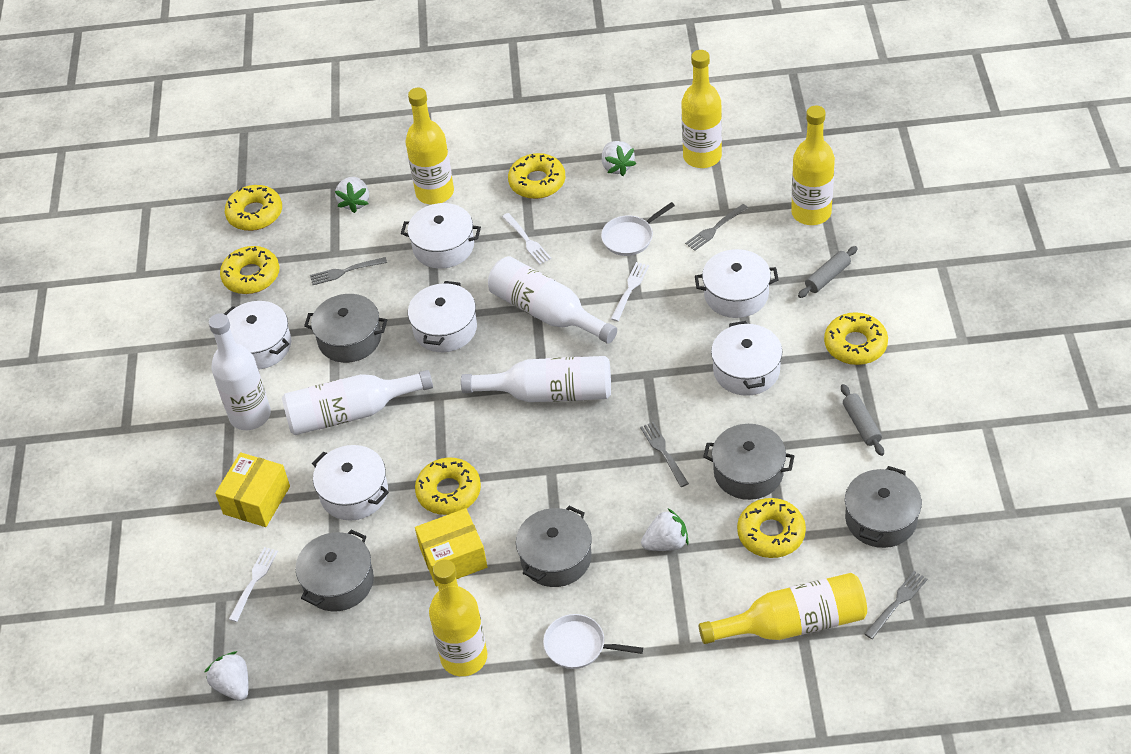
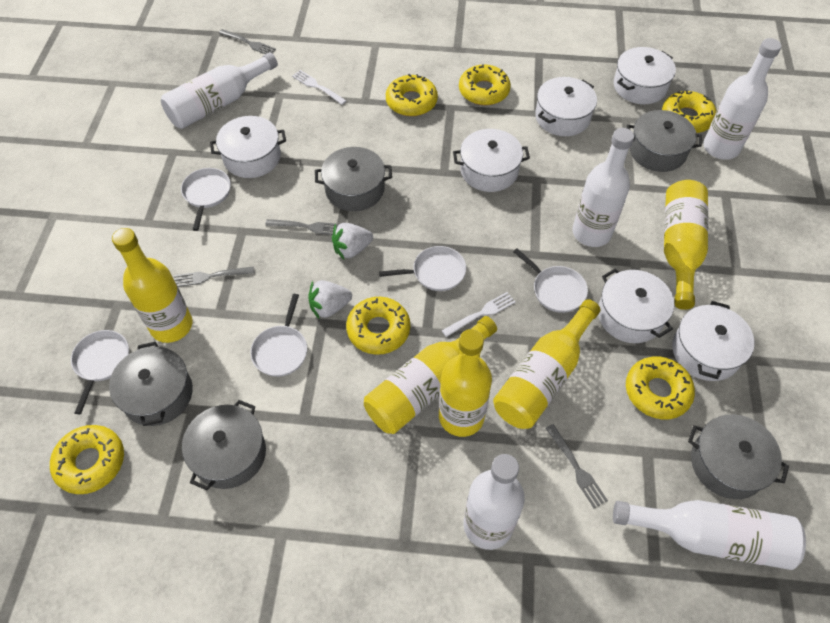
grey rolling pin: 2 -> 0
white bottle: 4 -> 5
white fork: 3 -> 2
white pan: 2 -> 5
white strawberry: 4 -> 2
yellow box: 2 -> 0

